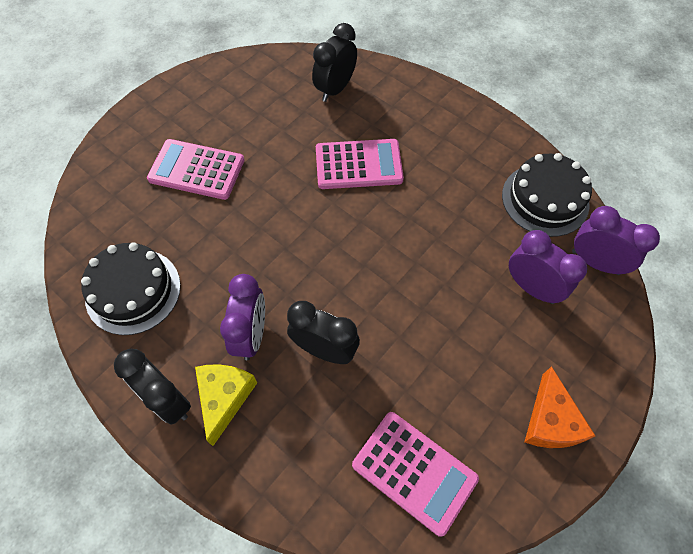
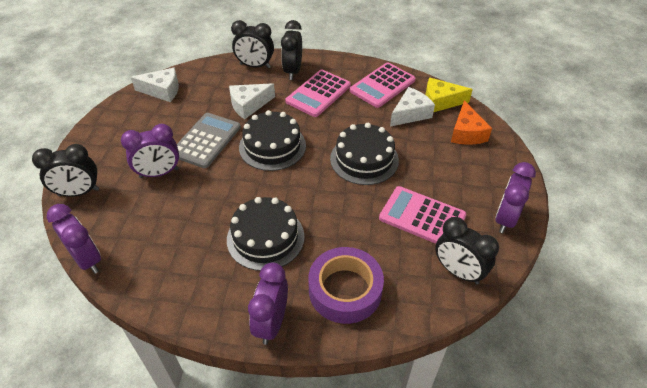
black cake: 2 -> 3
black clock: 3 -> 4
grey calculator: 0 -> 1
purple clock: 3 -> 4
purple tape: 0 -> 1
white cheese: 0 -> 3

